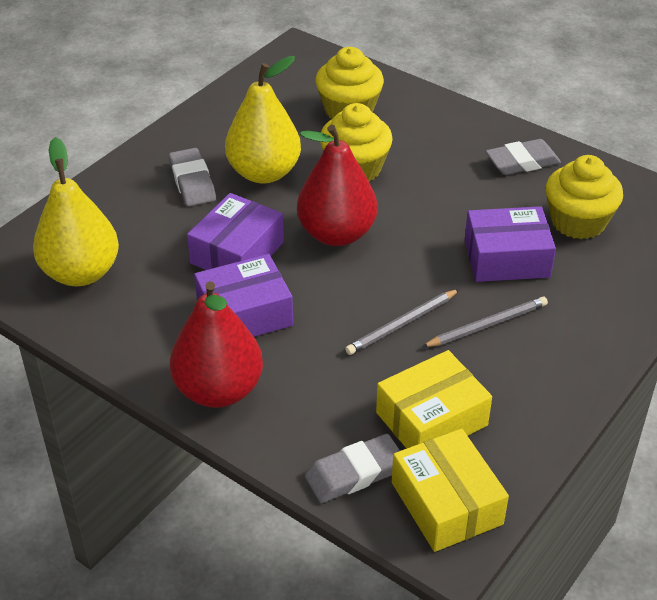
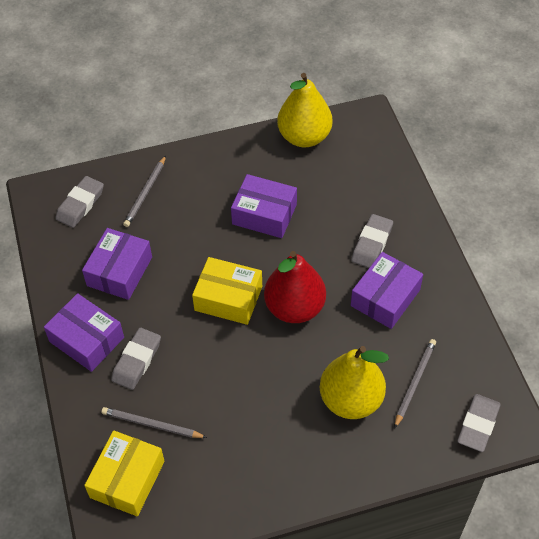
grey eraser: 3 -> 4
grey pencil: 2 -> 3
purple box: 3 -> 4
red pear: 2 -> 1
yellow cupcake: 3 -> 0

